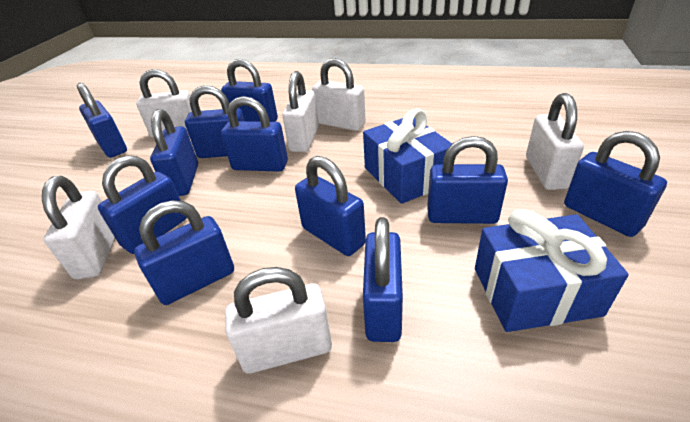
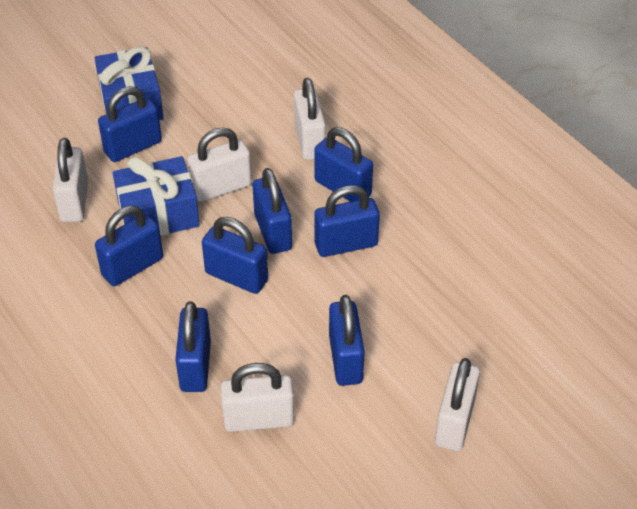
blue padlock: 11 -> 8
white padlock: 6 -> 5

